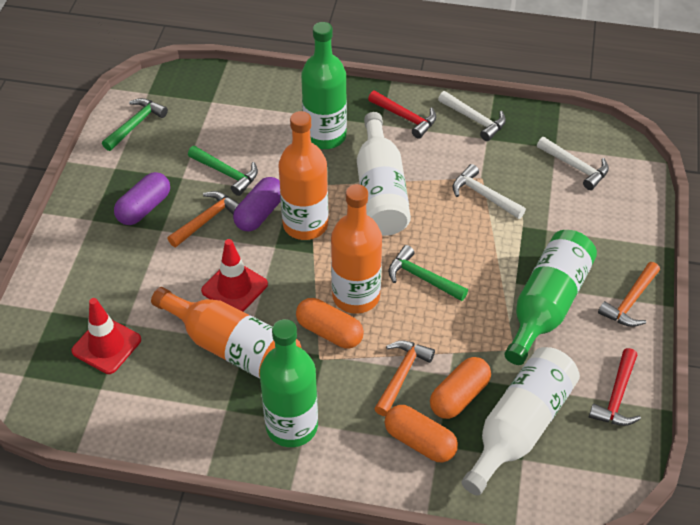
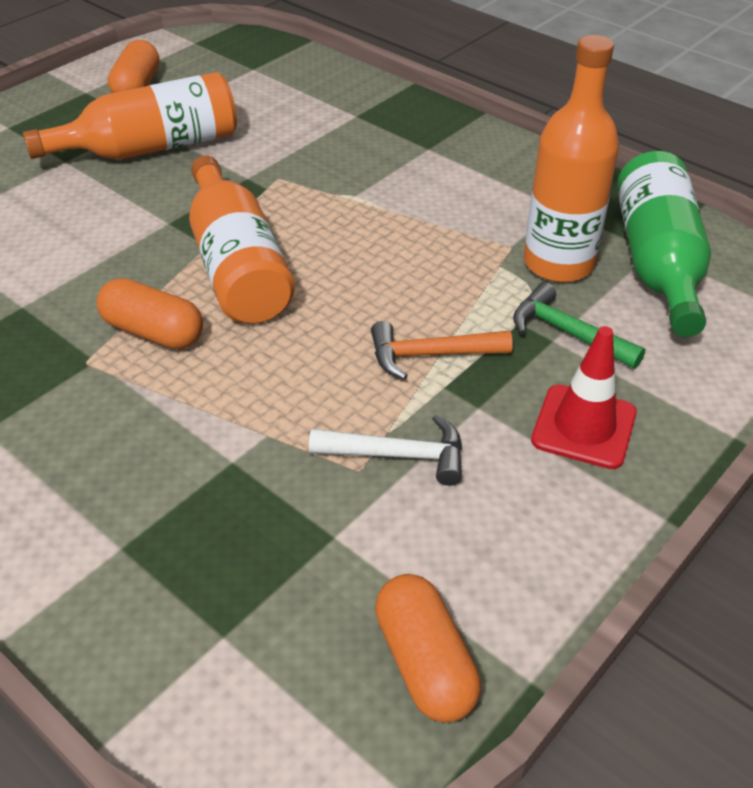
green bottle: 3 -> 1
green hammer: 3 -> 1
orange hammer: 3 -> 1
purple capsule: 2 -> 0
red hammer: 2 -> 0
red traffic cone: 2 -> 1
white bottle: 2 -> 0
white hammer: 3 -> 1

